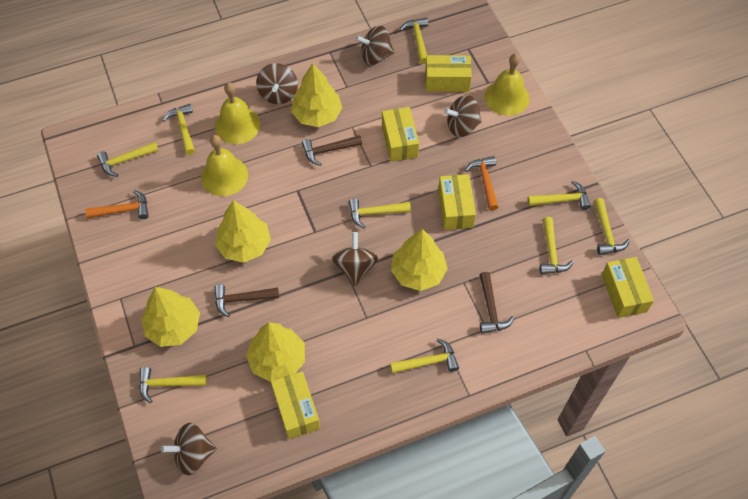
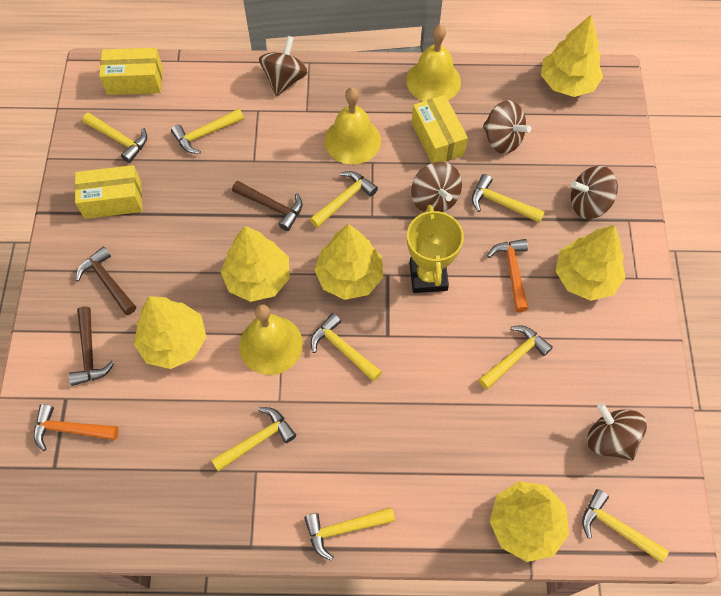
yellow box: 5 -> 3
yellow tree: 5 -> 6
yellow trophy: 0 -> 1

